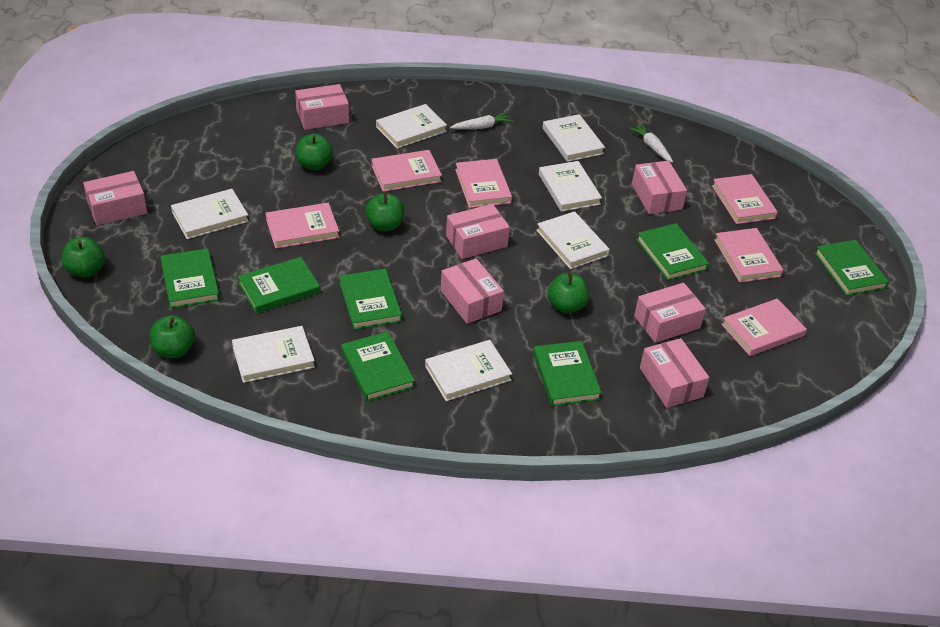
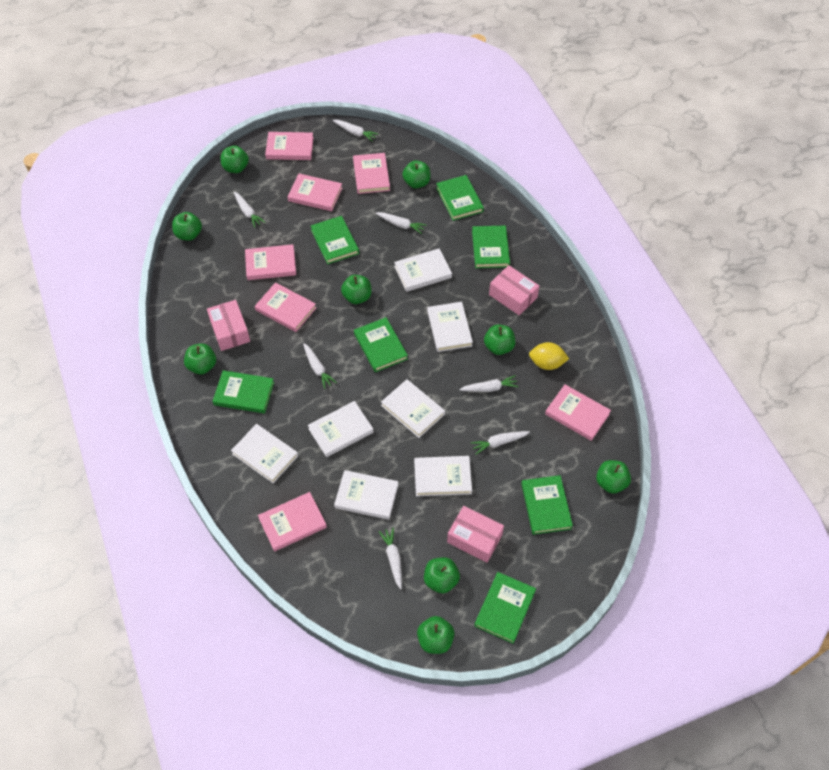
green apple: 5 -> 9
pink book: 6 -> 7
pink box: 7 -> 3
white carrot: 2 -> 7
yellow lemon: 0 -> 1

